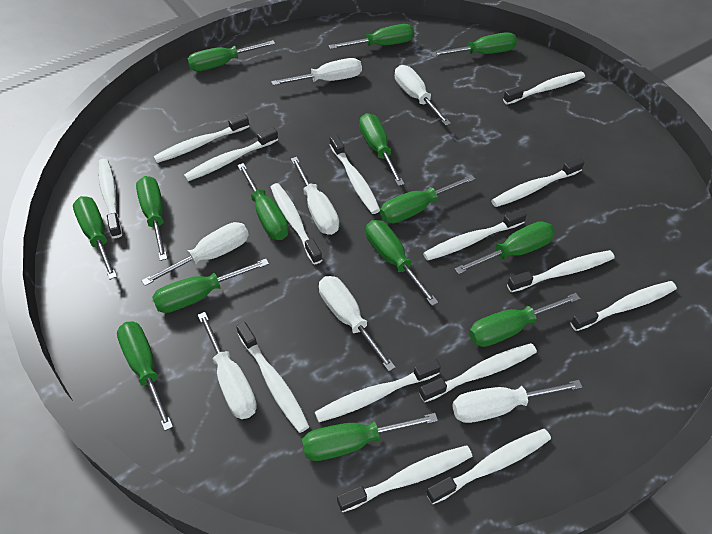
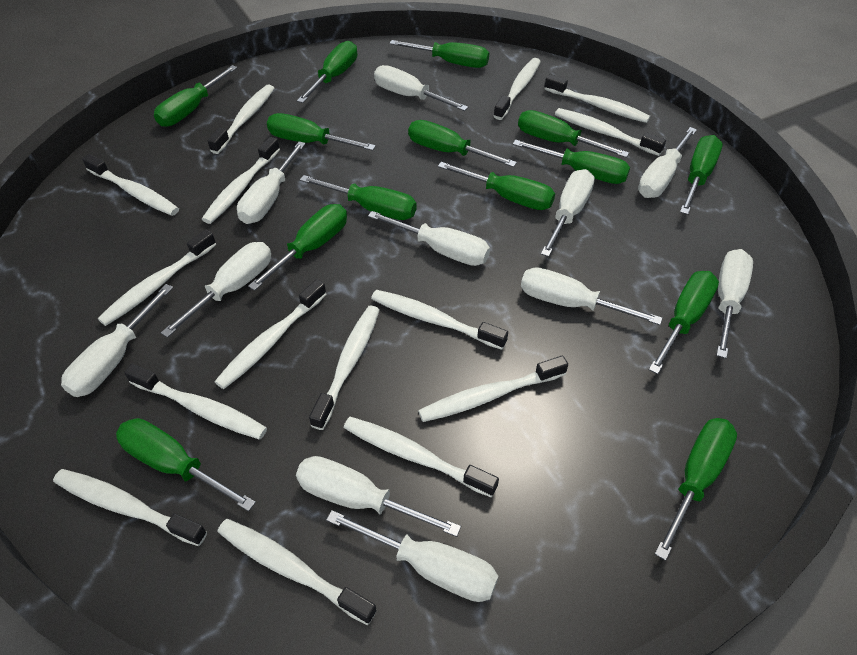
white screwdriver: 7 -> 11

